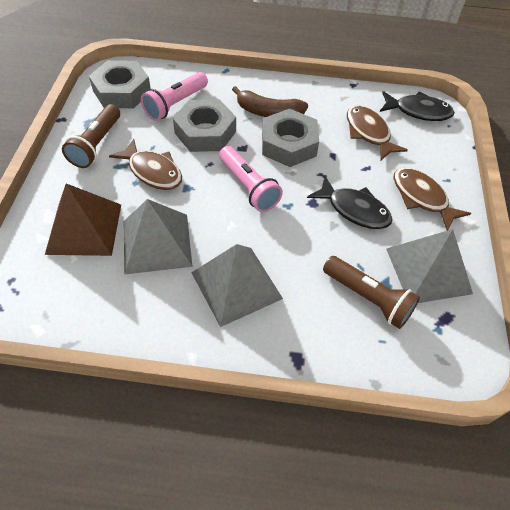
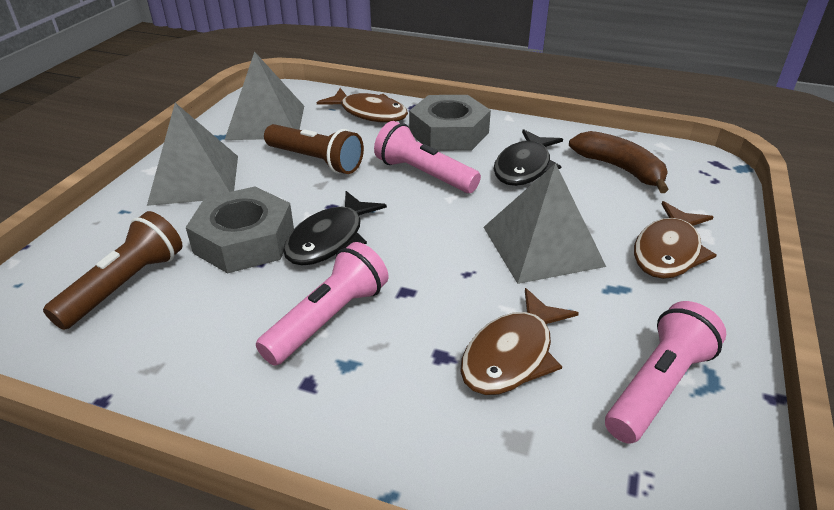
brown pyramid: 1 -> 0
grey nut: 3 -> 2
pink flashlight: 2 -> 3

